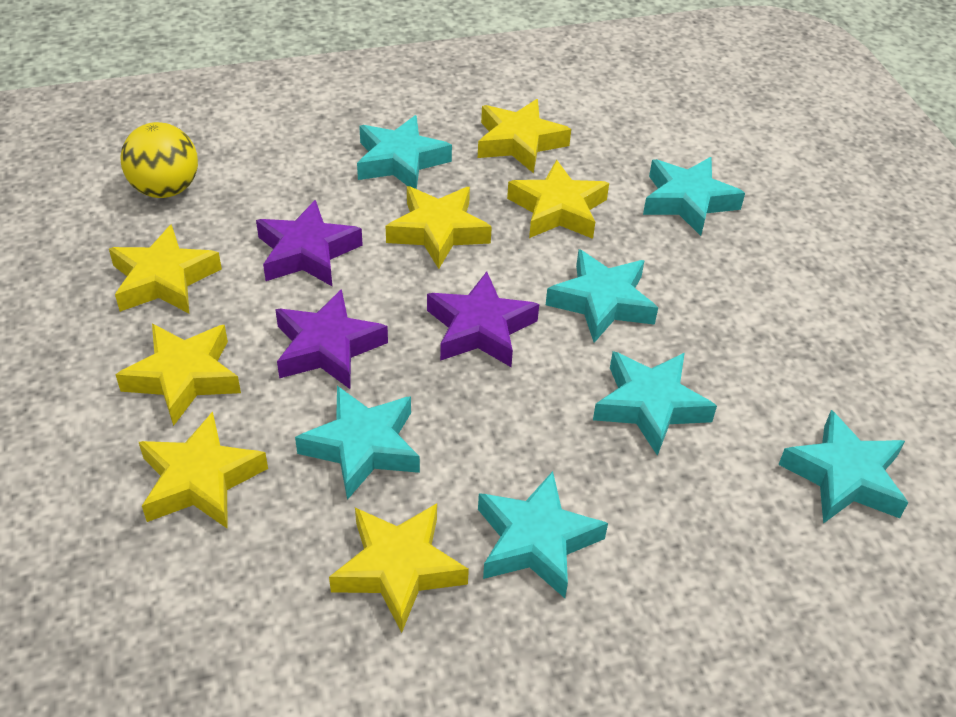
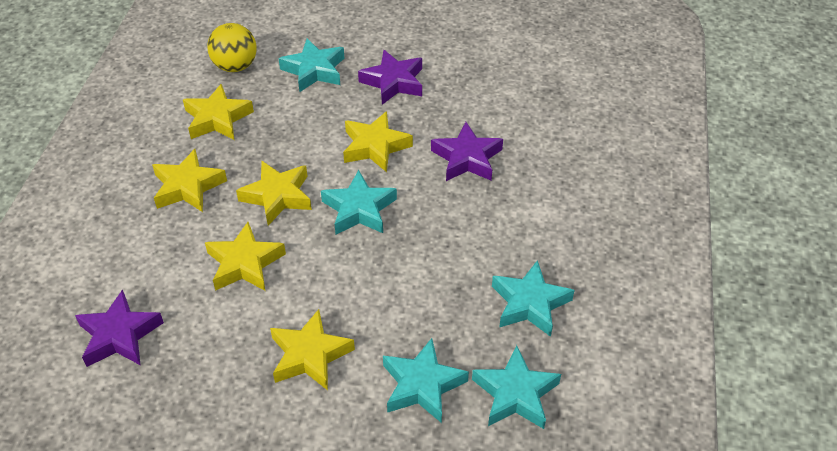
turquoise star: 7 -> 5
yellow star: 7 -> 6

